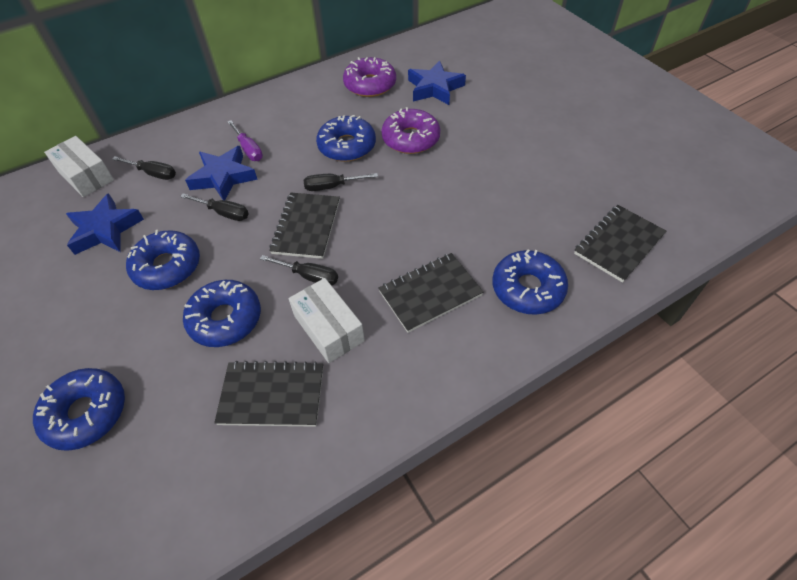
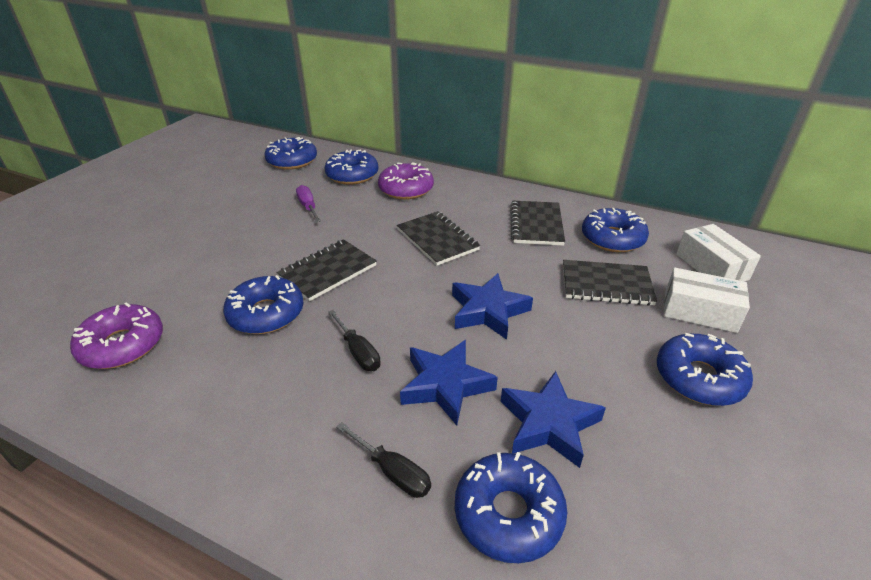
black screwdriver: 4 -> 2
blue donut: 5 -> 6

